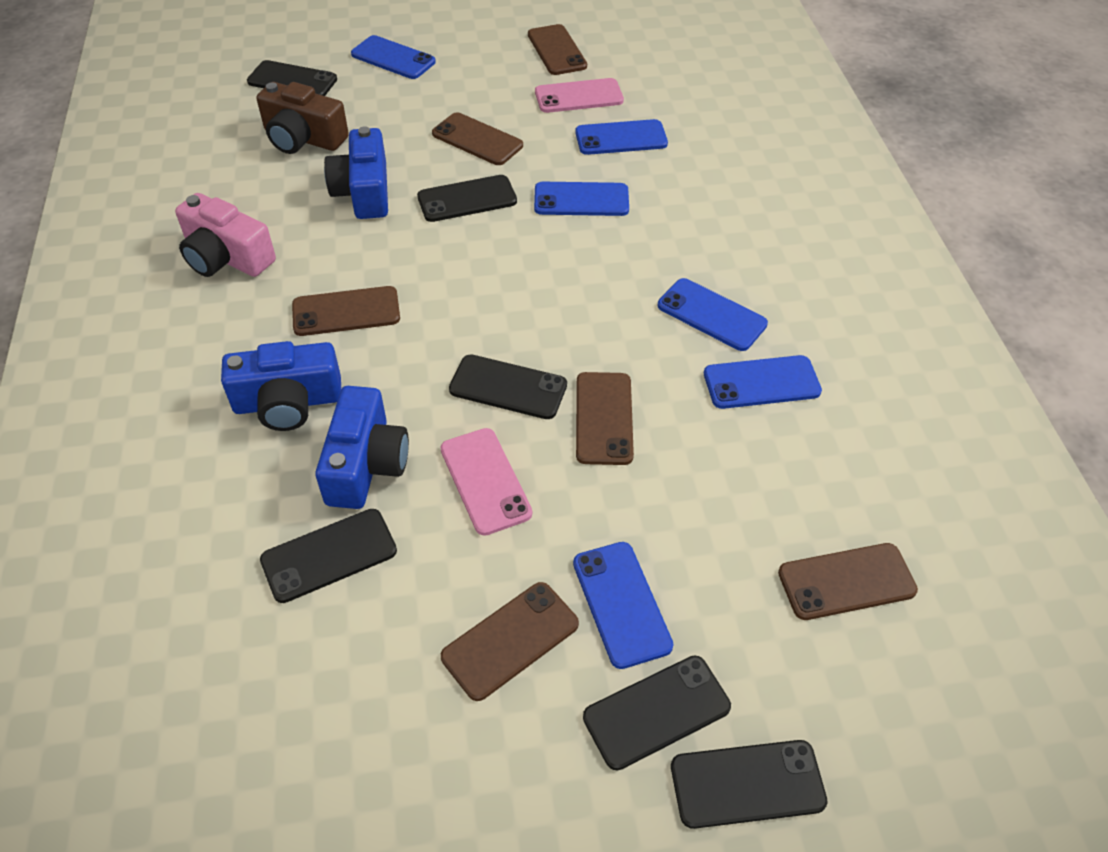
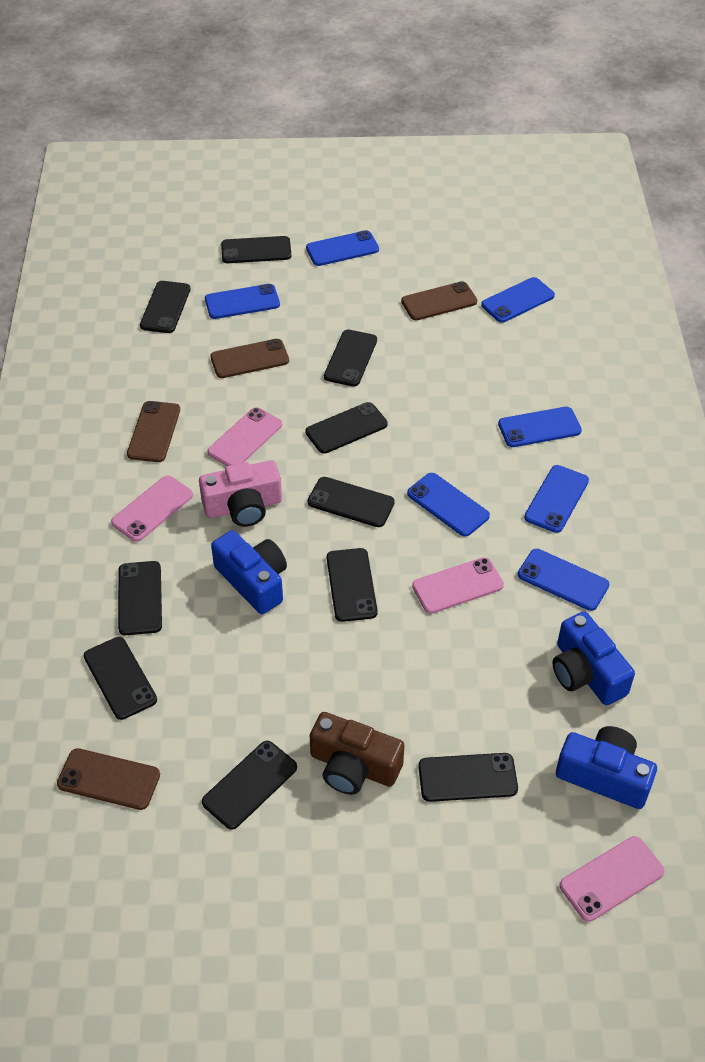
black phone: 6 -> 10
blue phone: 6 -> 7
brown phone: 6 -> 4
pink phone: 2 -> 4

